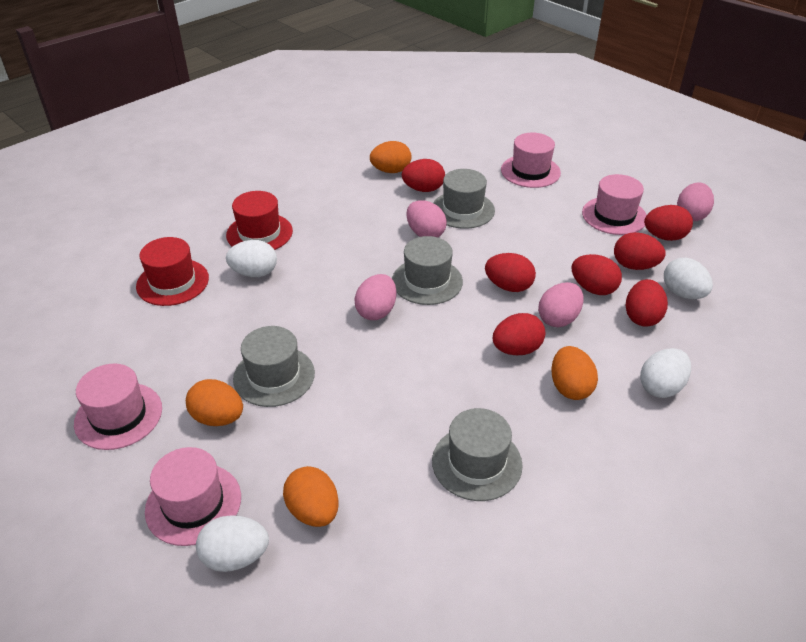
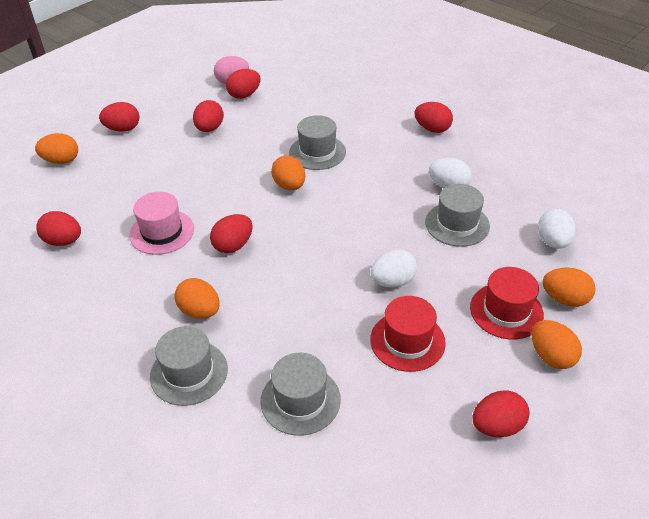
orange egg: 4 -> 5
pink egg: 4 -> 1
pink hat: 4 -> 1
white egg: 4 -> 3

